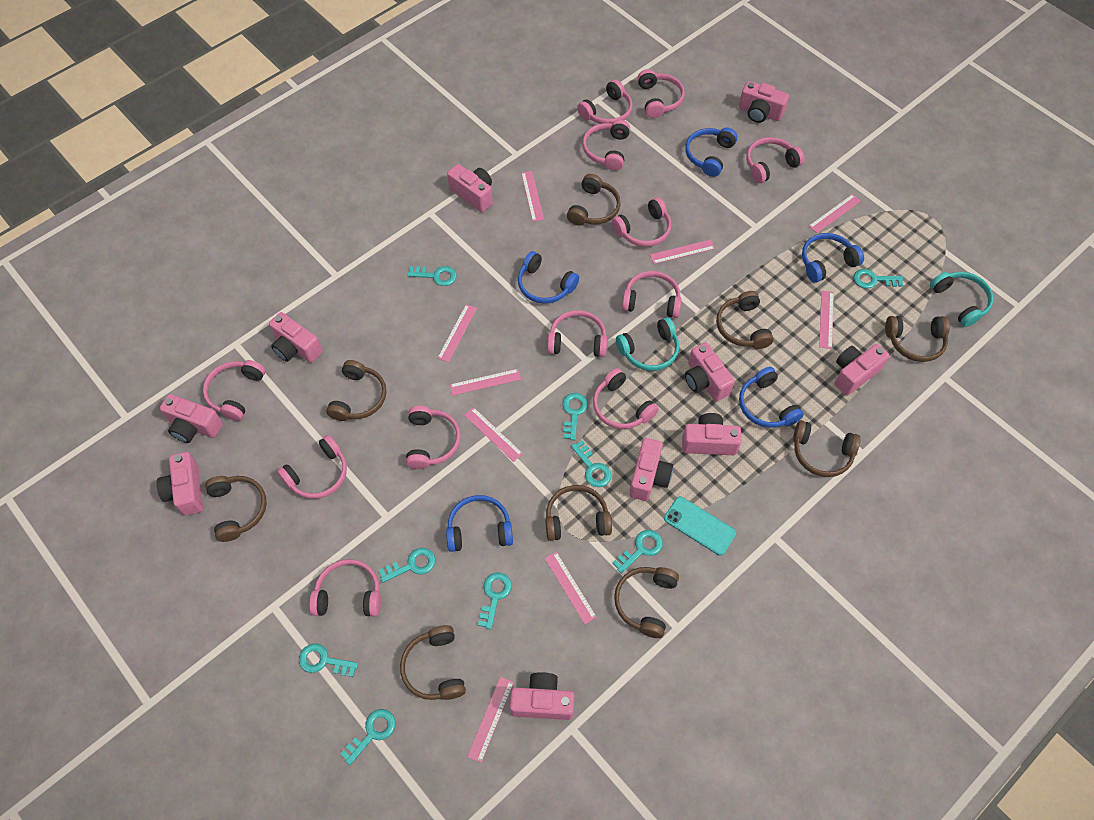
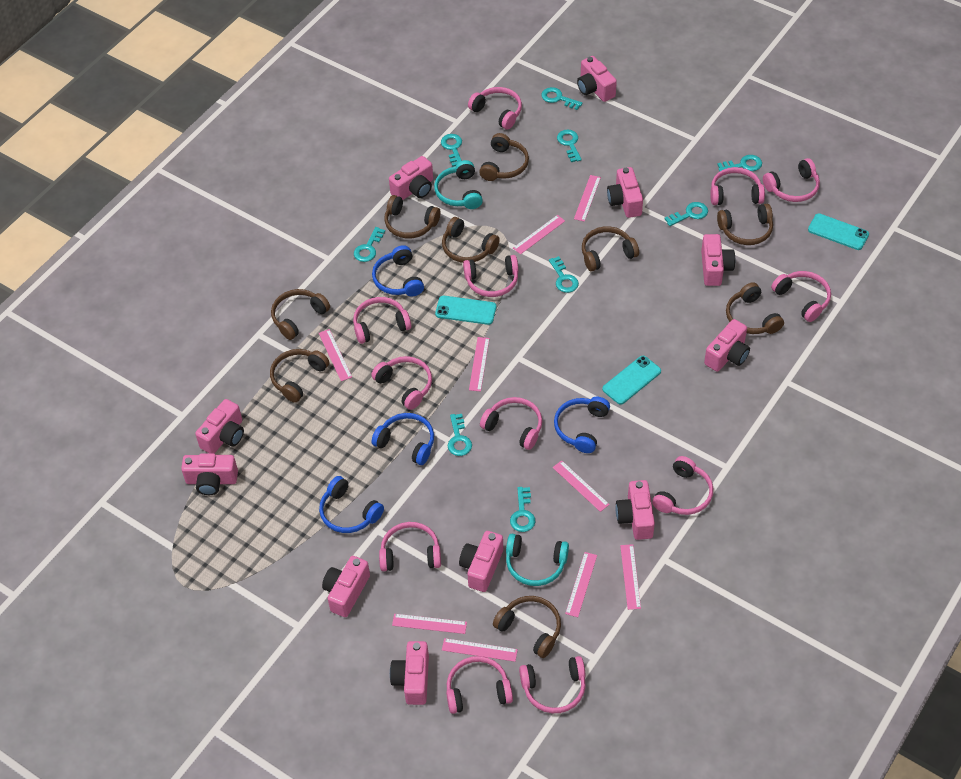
blue headphones: 5 -> 4
pink camera: 10 -> 11
turquoise phone: 1 -> 3

